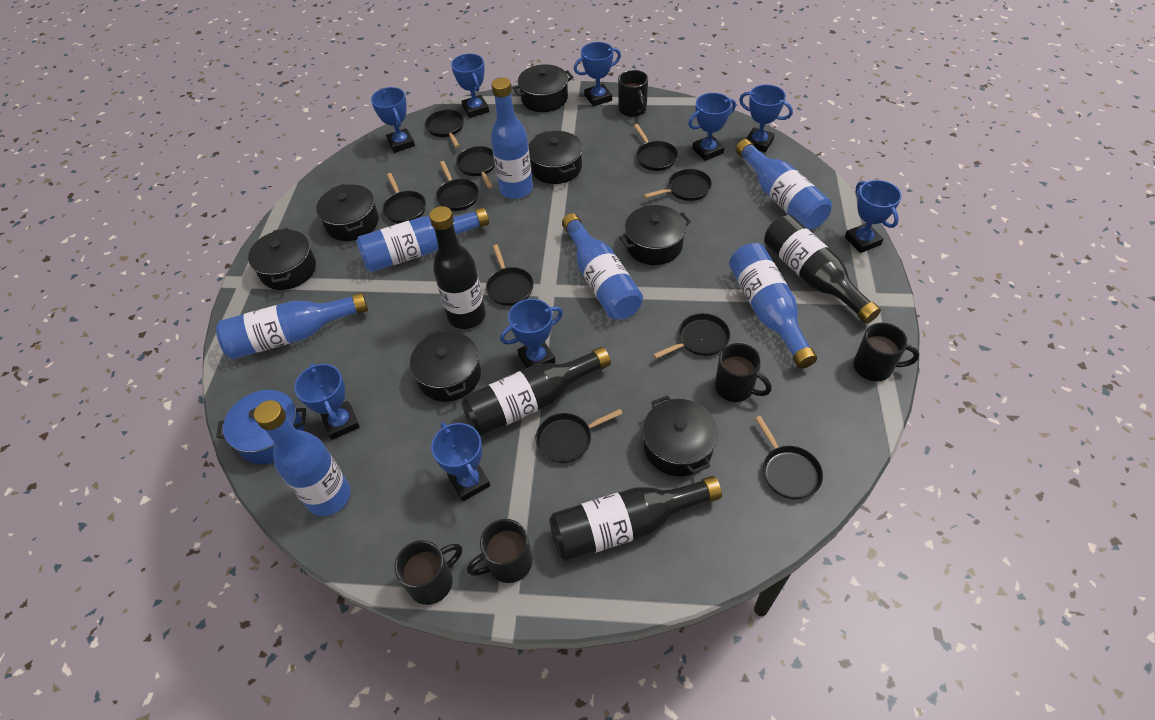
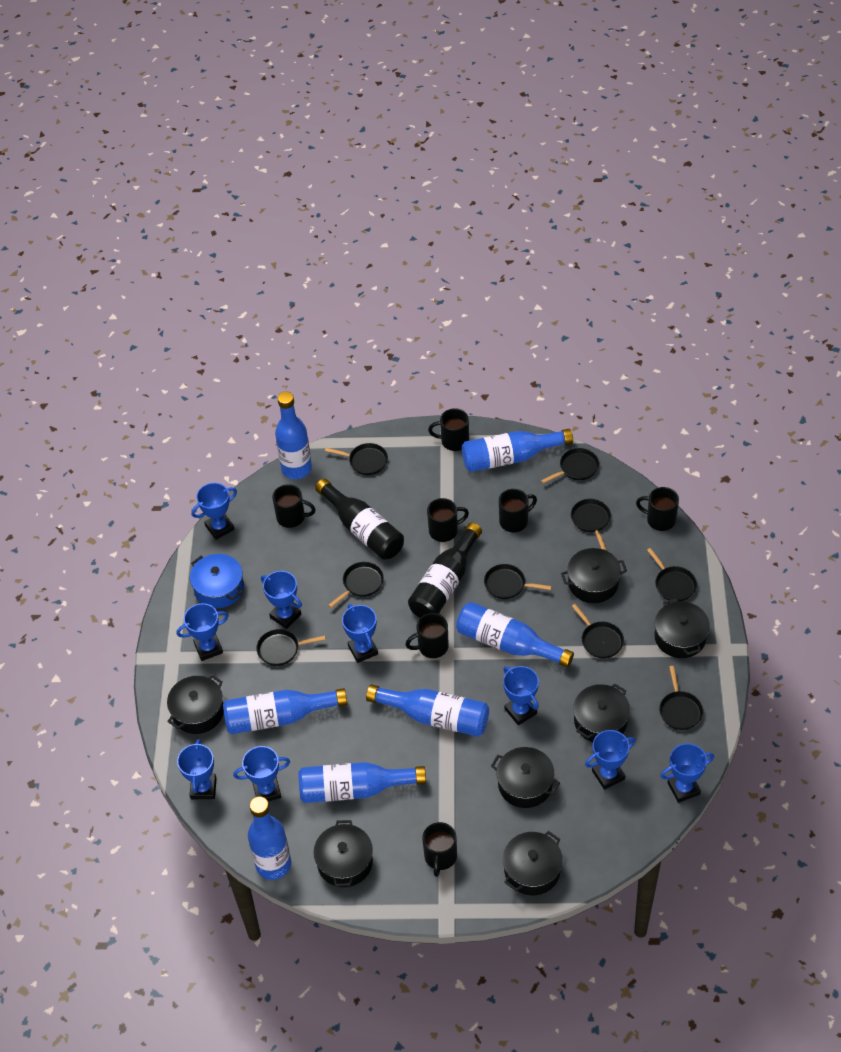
black bottle: 4 -> 2
black mug: 5 -> 7
black pan: 10 -> 9

